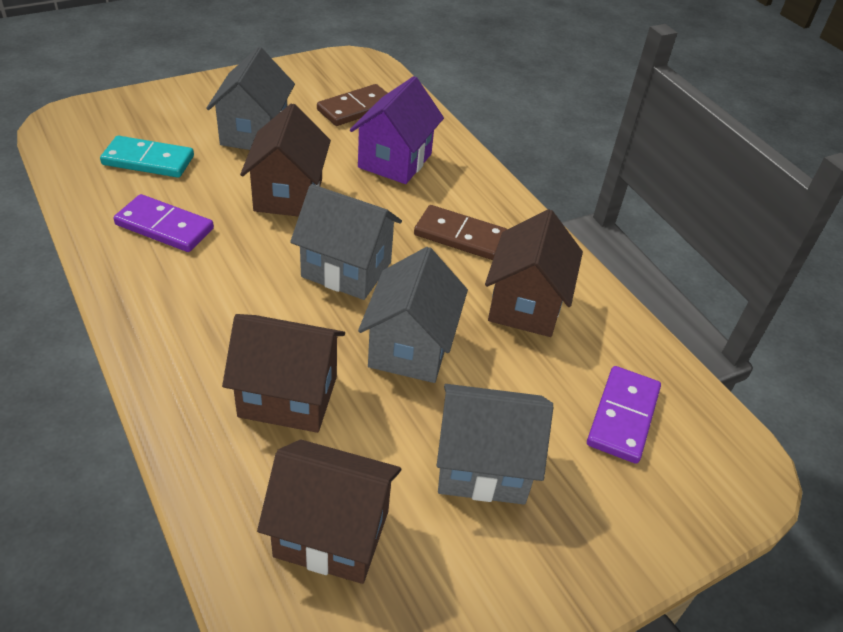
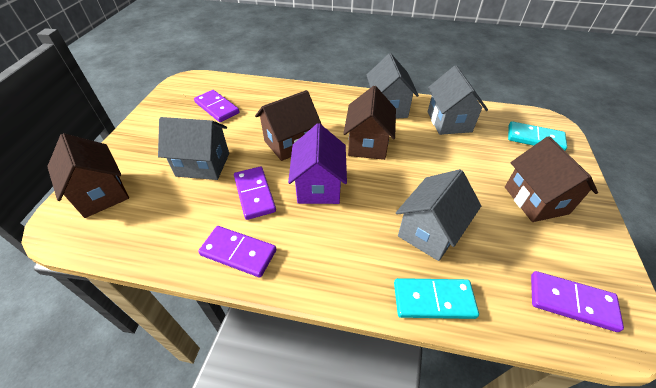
brown domino: 2 -> 0
purple domino: 2 -> 4
turquoise domino: 1 -> 2

